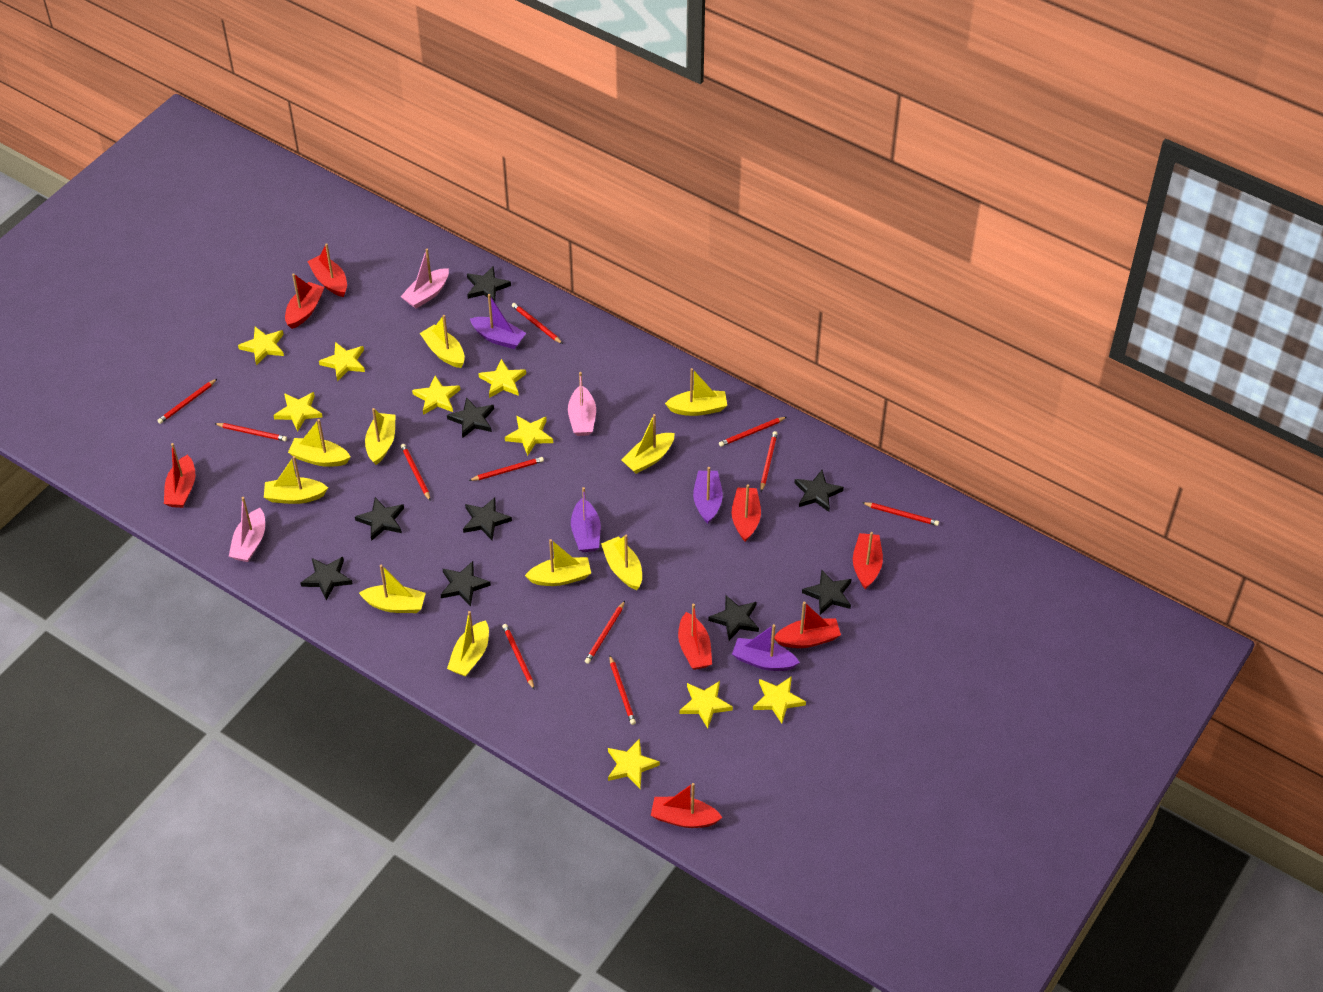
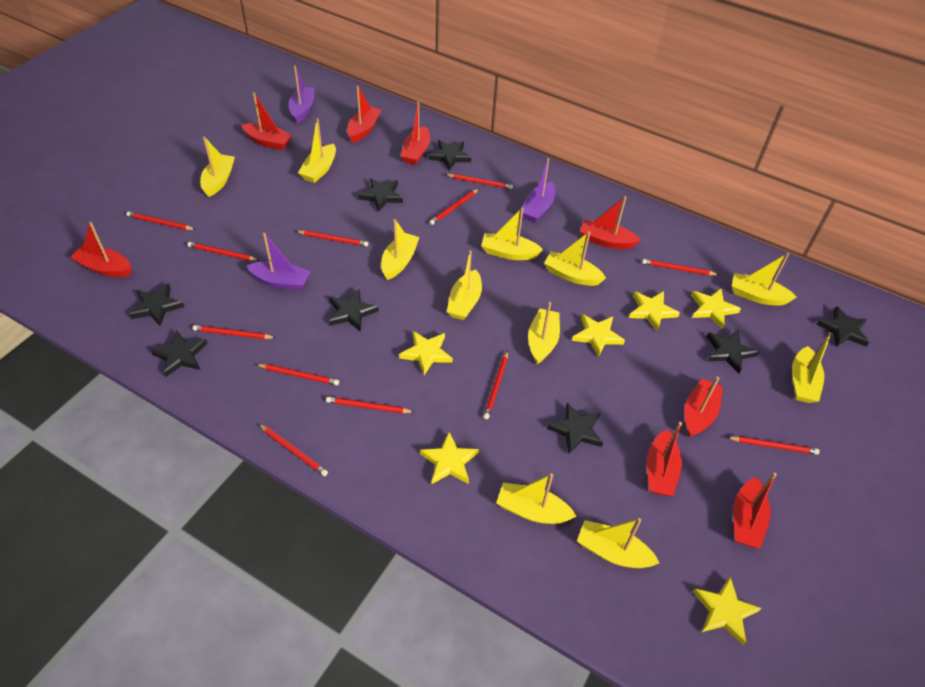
black star: 9 -> 8
pink boat: 3 -> 0
purple boat: 4 -> 3
red pencil: 11 -> 12
yellow boat: 10 -> 11
yellow star: 9 -> 6

